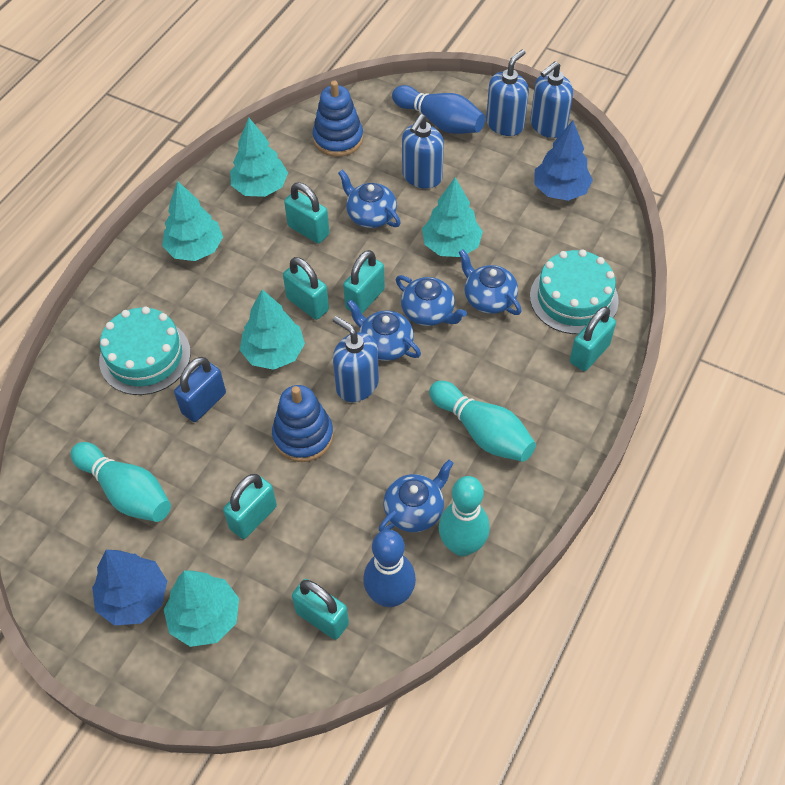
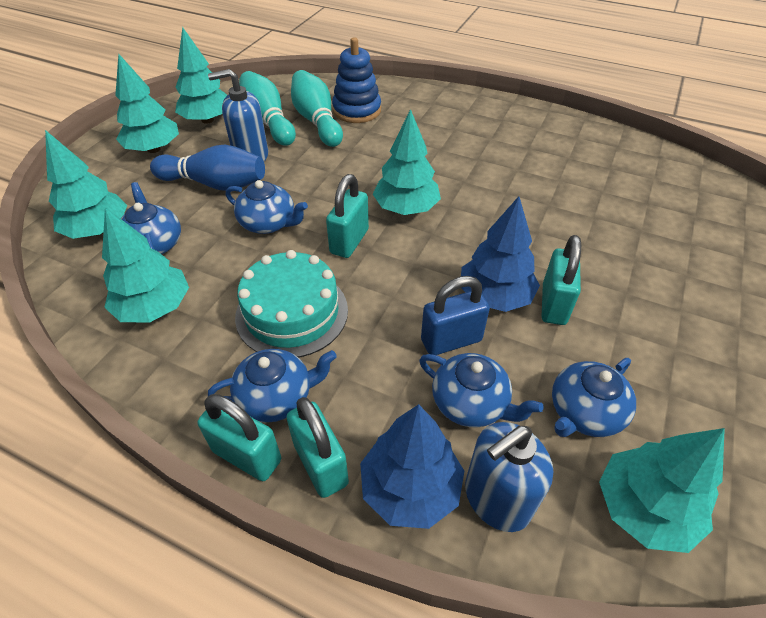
blue bowling pin: 2 -> 1
blue soap dispenser: 4 -> 2
blue stacking toy: 2 -> 1
turquoise bowling pin: 3 -> 2
turquoise cake: 2 -> 1
turquoise padlock: 6 -> 4
turquoise tree: 5 -> 6

